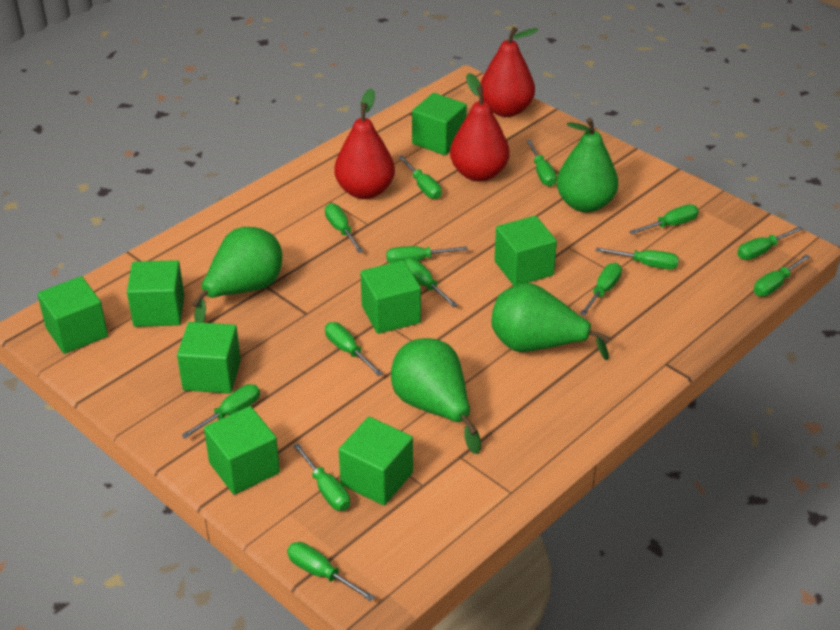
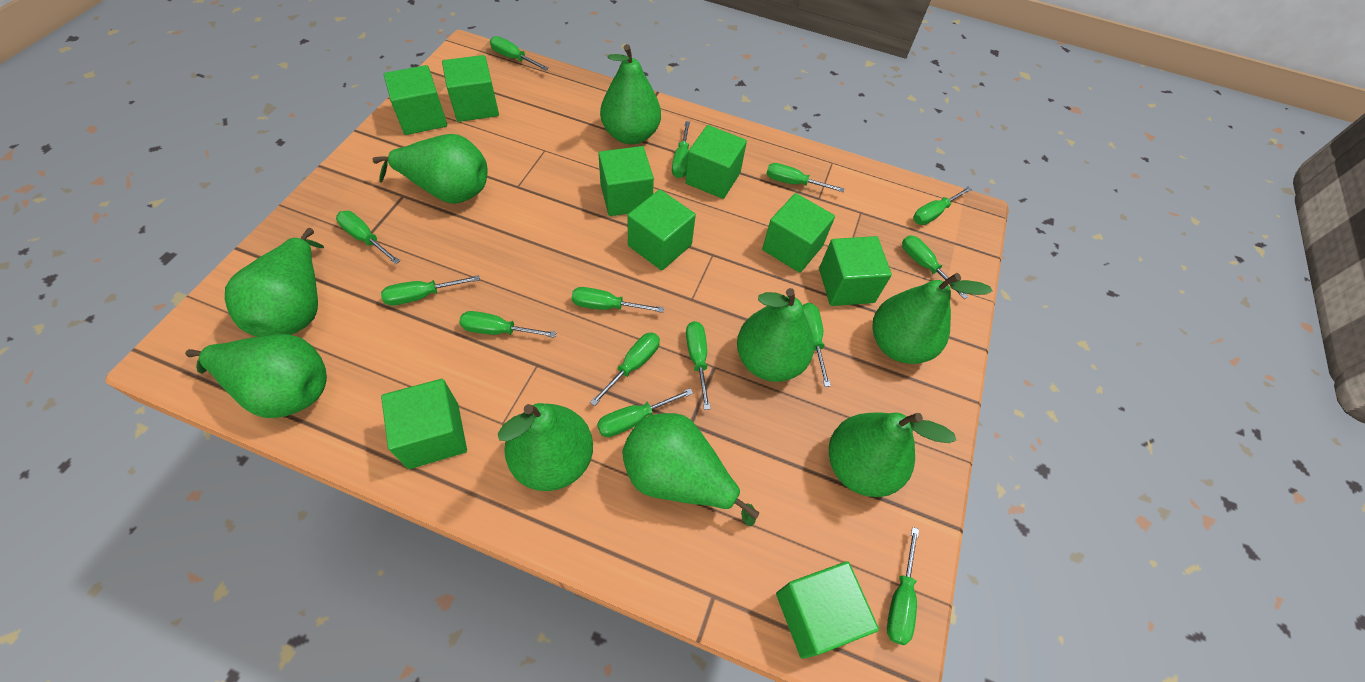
green cube: 8 -> 9
green pear: 4 -> 9
red pear: 3 -> 0

